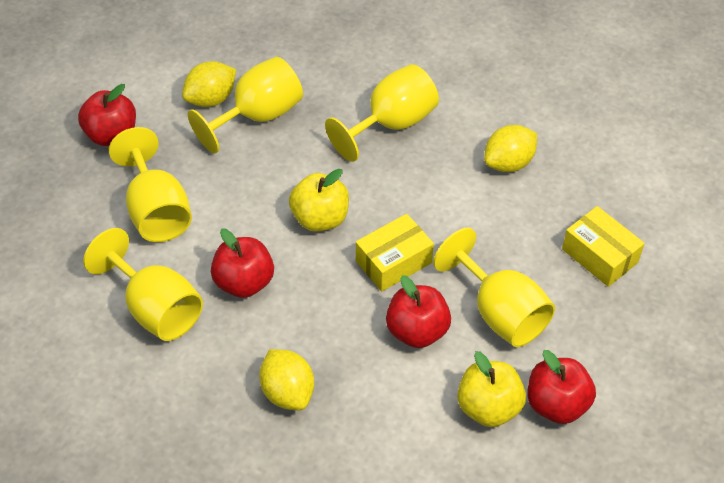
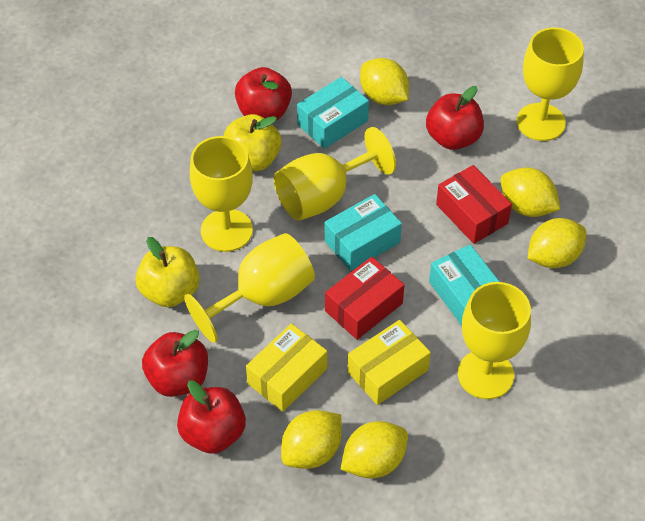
red box: 0 -> 2
turquoise box: 0 -> 3
yellow lemon: 3 -> 5

